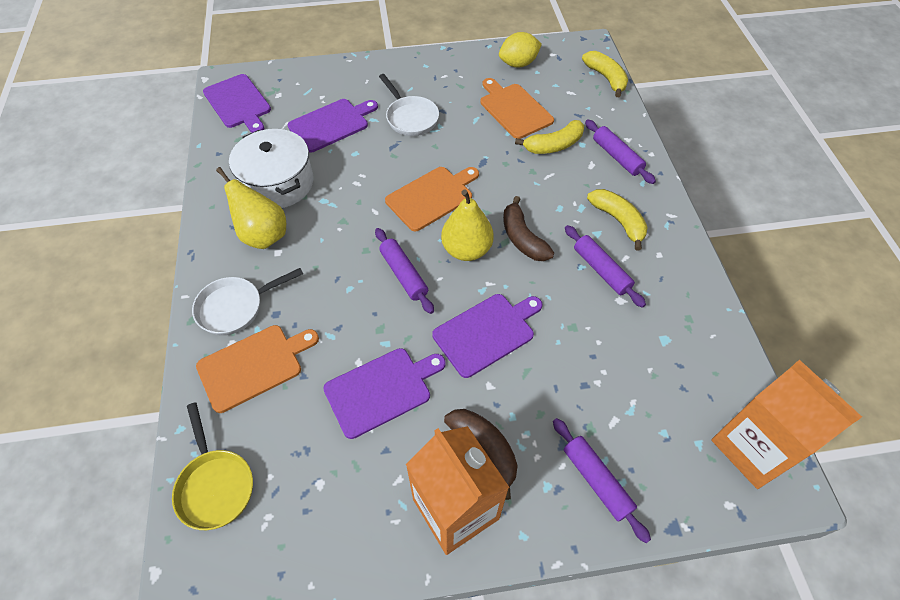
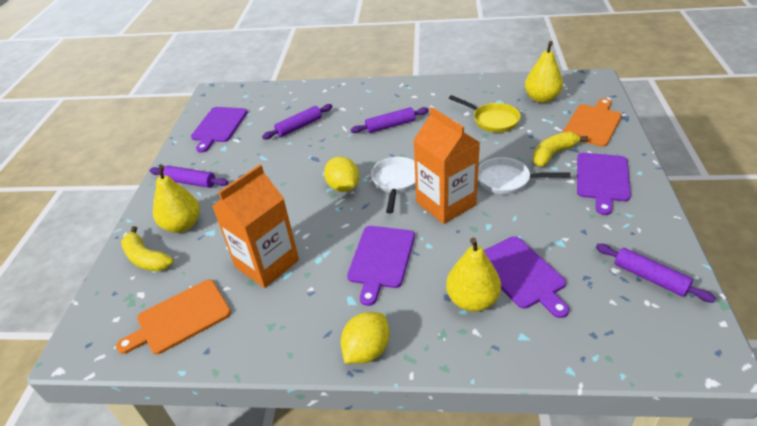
brown banana: 2 -> 0
orange cutting board: 3 -> 2
white pot: 1 -> 0
yellow banana: 3 -> 2
yellow lemon: 1 -> 2
yellow pear: 2 -> 3

